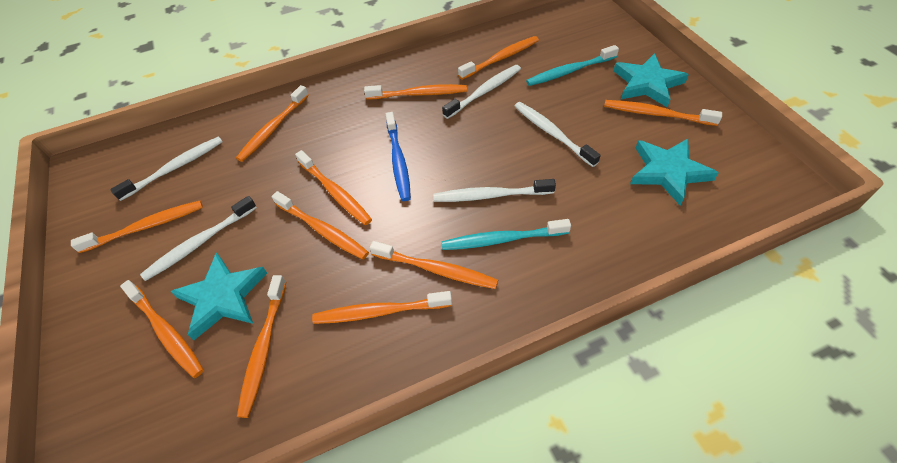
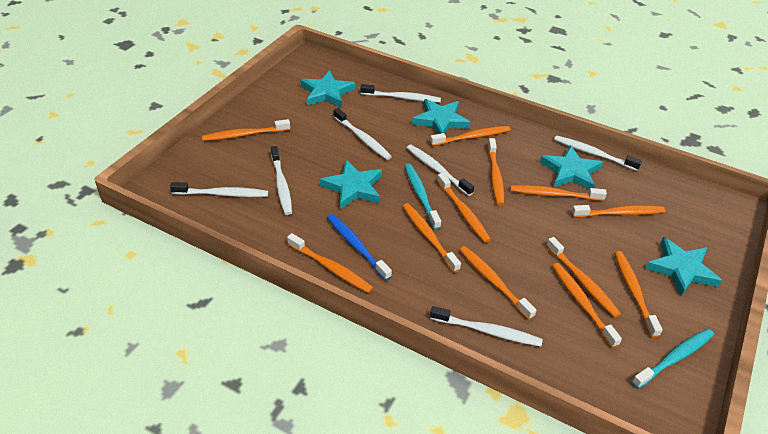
orange toothbrush: 11 -> 12
turquoise star: 3 -> 5
white toothbrush: 5 -> 7

